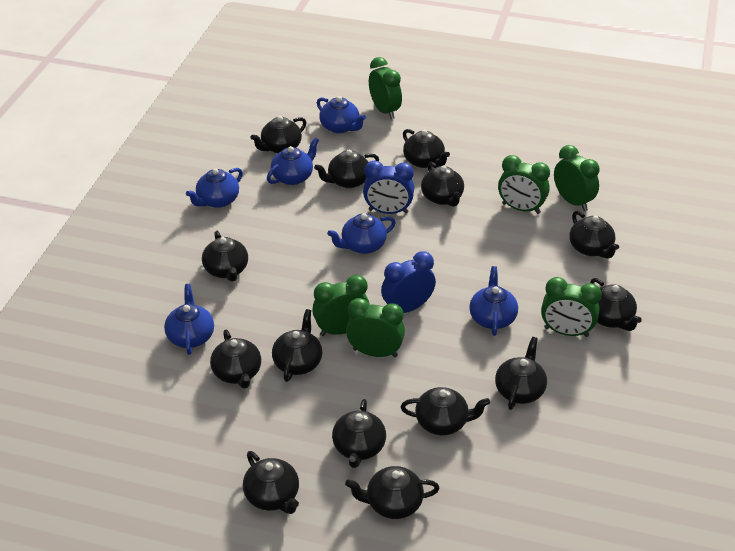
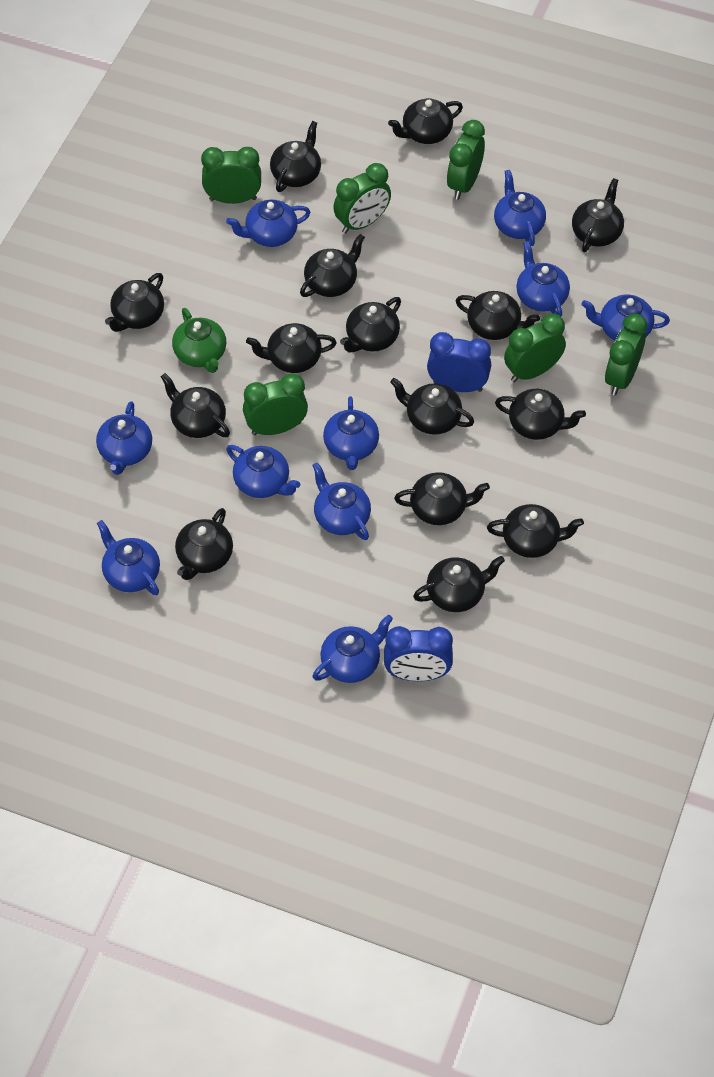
black teapot: 14 -> 15
blue teapot: 6 -> 10
green teapot: 0 -> 1

